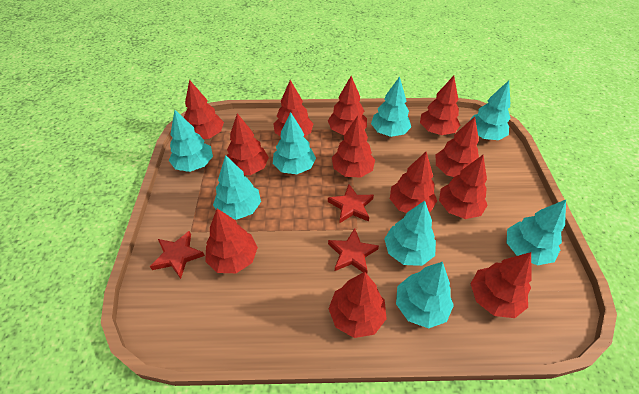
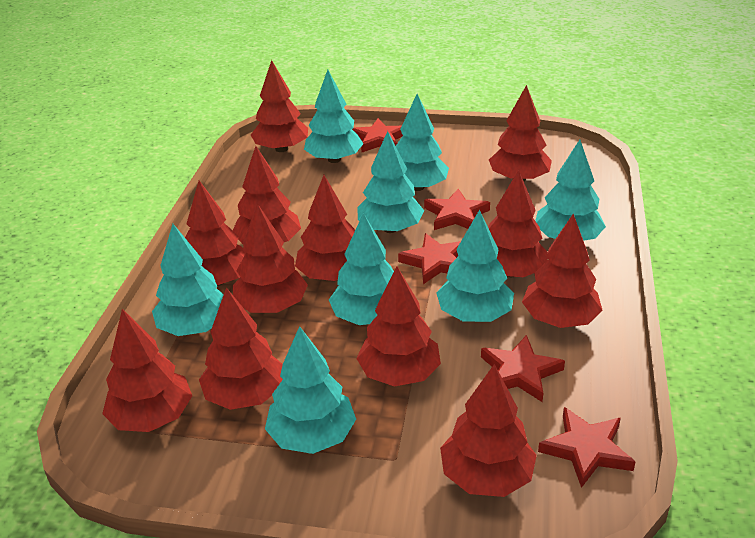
red star: 3 -> 5

